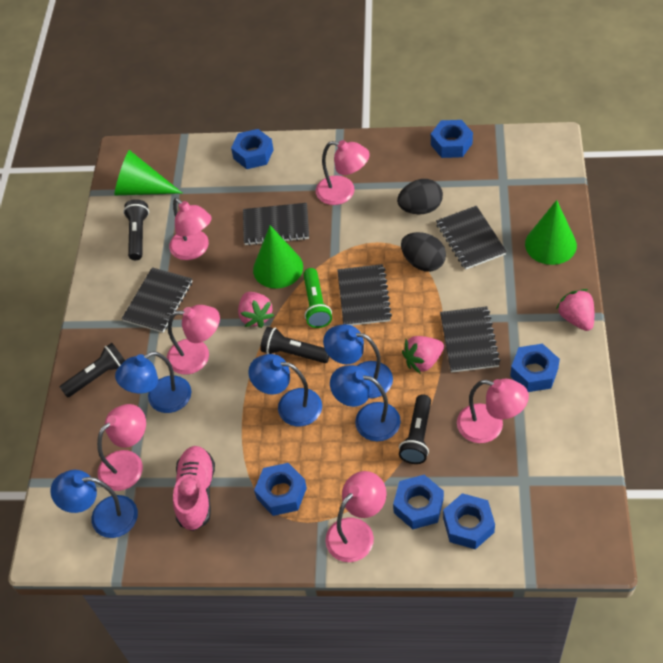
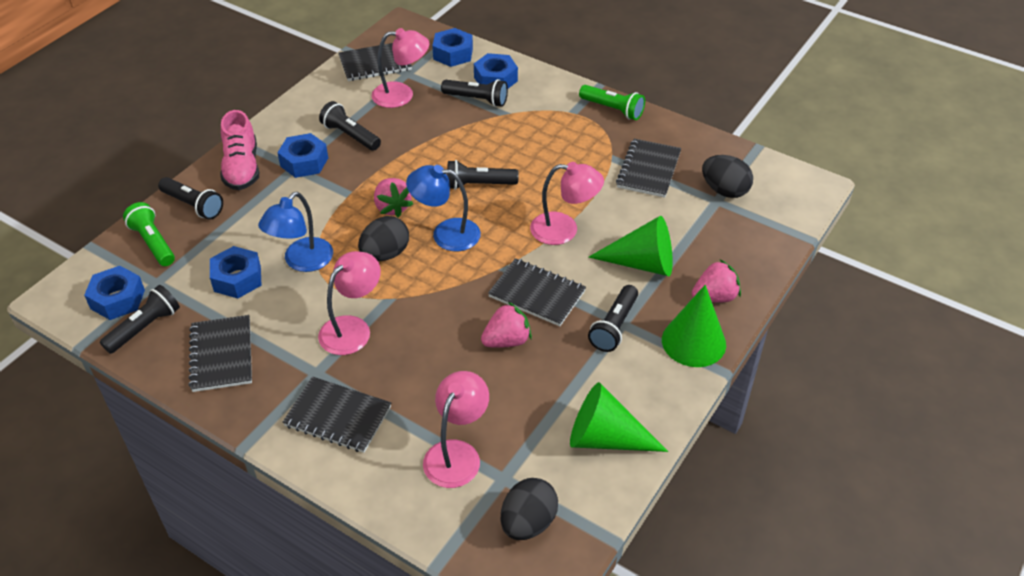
black egg: 2 -> 3
black flashlight: 4 -> 6
blue lamp: 5 -> 2
blue nut: 6 -> 5
green flashlight: 1 -> 2
pink lamp: 6 -> 4

